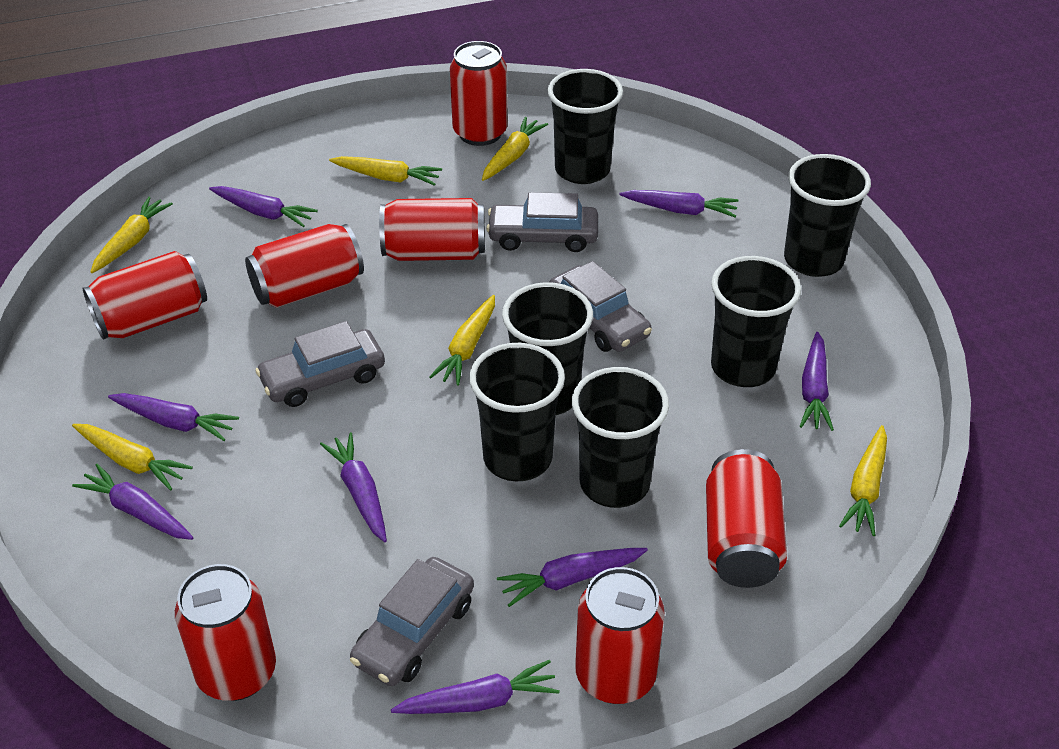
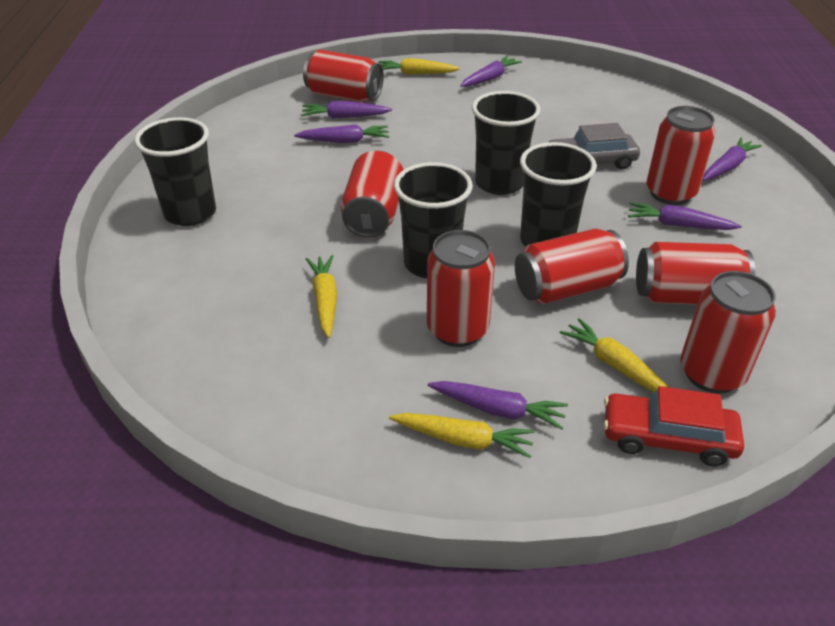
black cup: 6 -> 4
grey car: 4 -> 1
purple carrot: 8 -> 6
red car: 0 -> 1
yellow carrot: 6 -> 4

